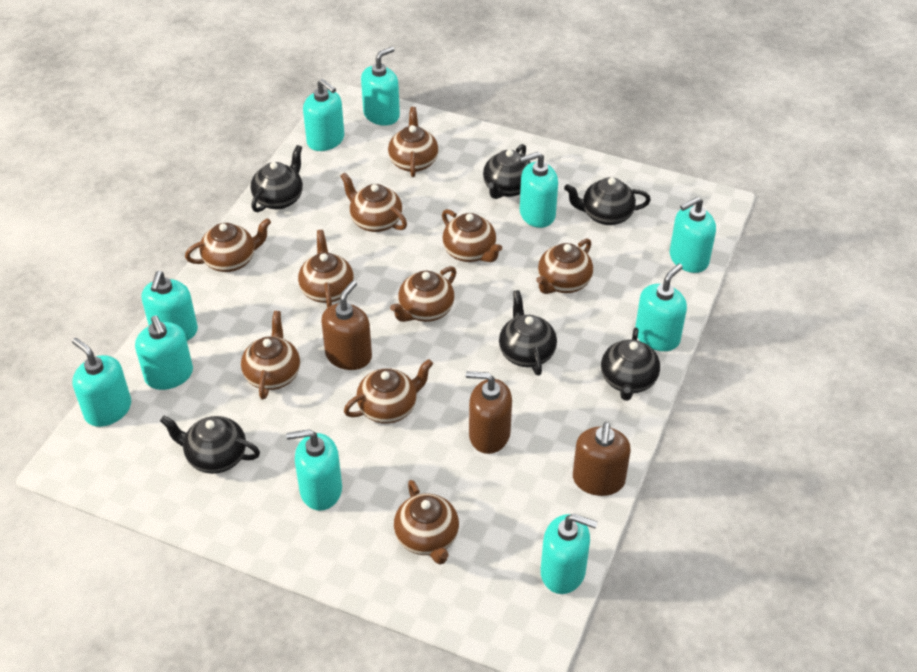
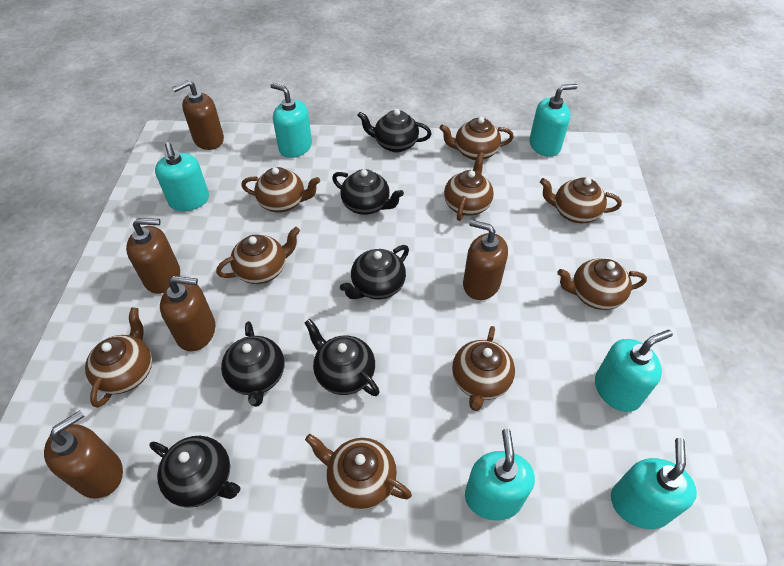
brown soap dispenser: 3 -> 5
brown teapot: 10 -> 9
turquoise soap dispenser: 10 -> 6

